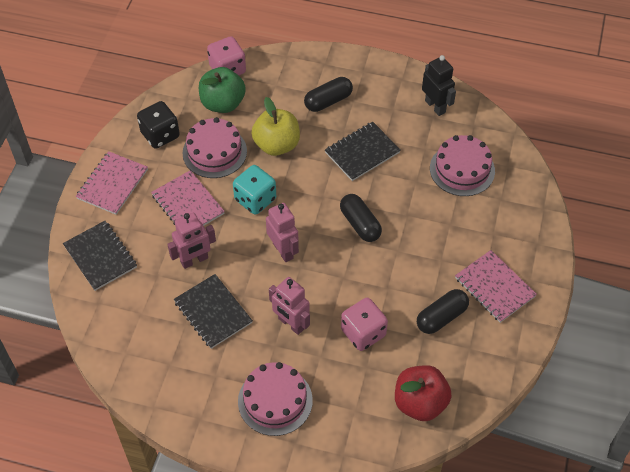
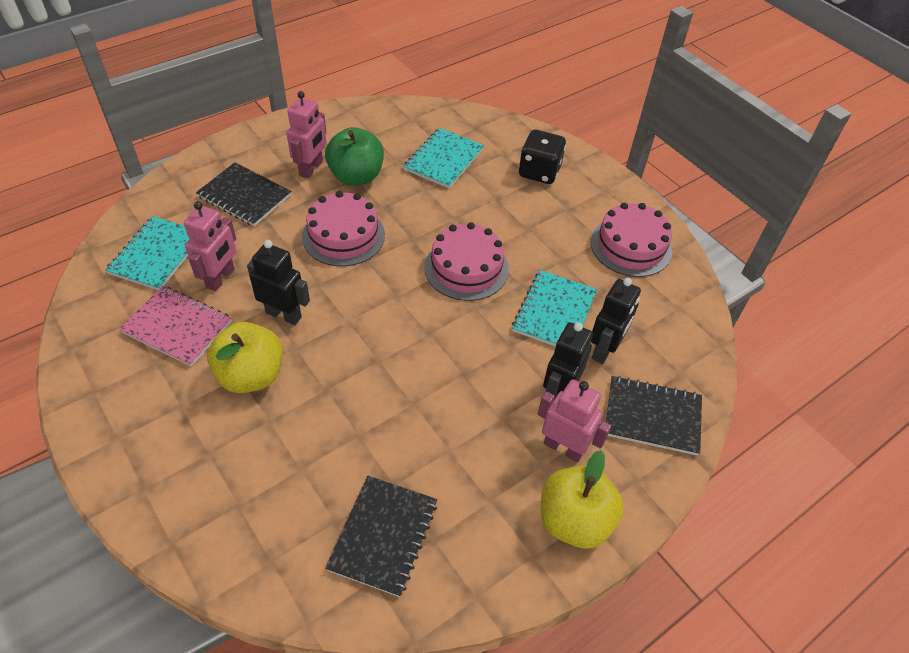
black capsule: 3 -> 0
black robot: 1 -> 3
pink dice: 2 -> 0
pink notebook: 3 -> 1
red apple: 1 -> 0
turquoise dice: 1 -> 0
turquoise notebook: 0 -> 3
yellow apple: 1 -> 2

